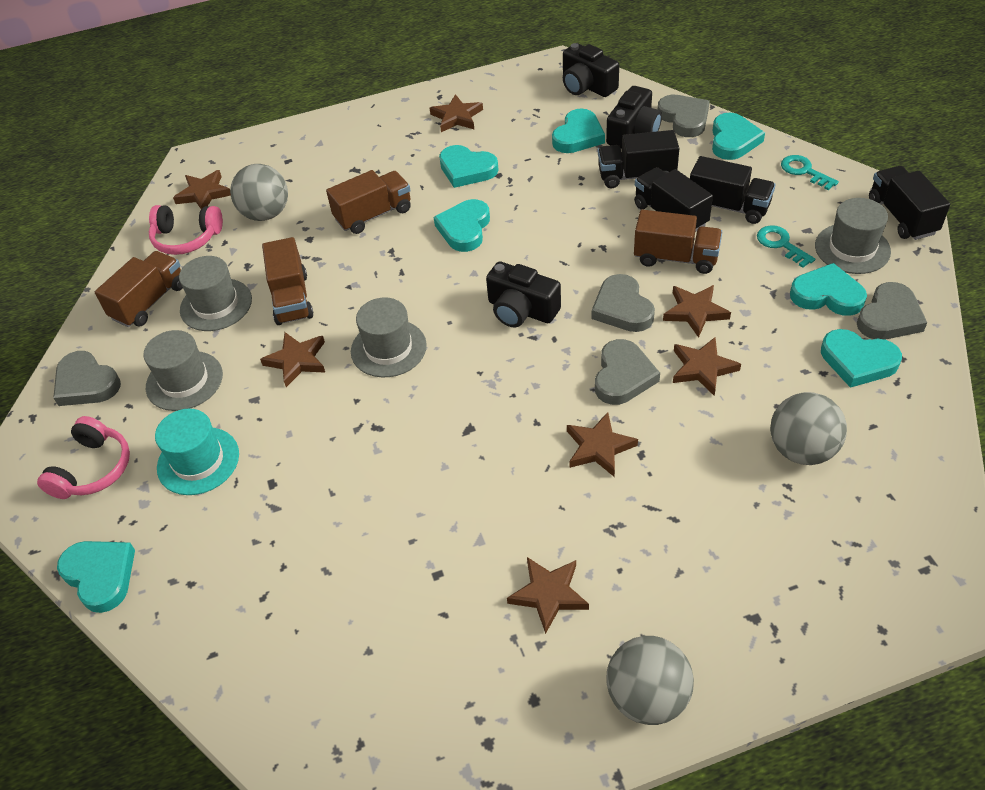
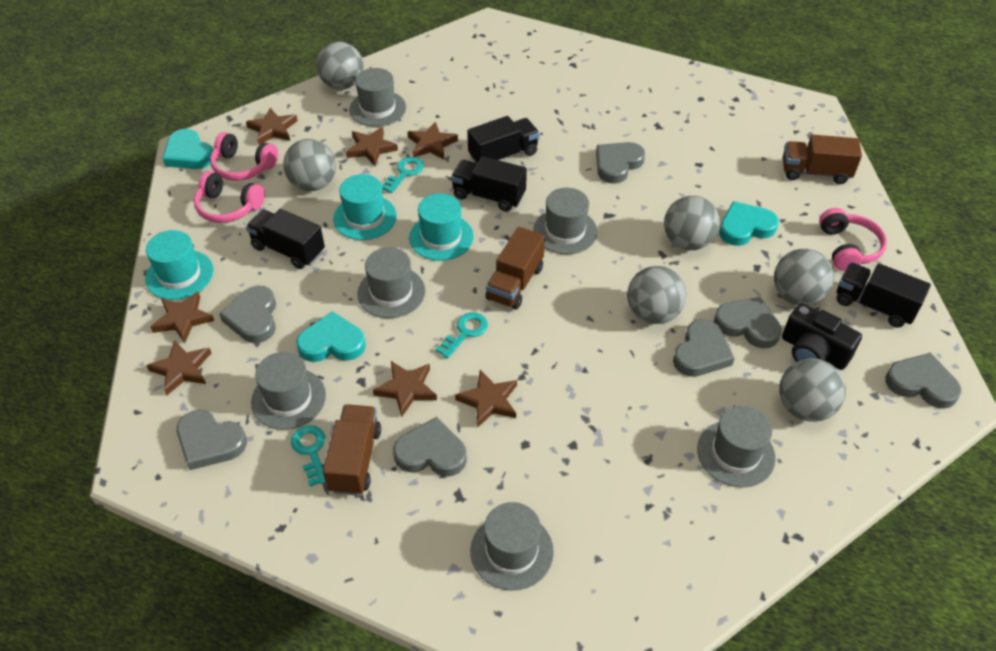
black camera: 3 -> 1
brown truck: 4 -> 3
grey ball: 3 -> 6
grey hat: 4 -> 6
grey heart: 5 -> 7
pink headphones: 2 -> 3
turquoise hat: 1 -> 3
turquoise heart: 7 -> 3
turquoise key: 2 -> 3

